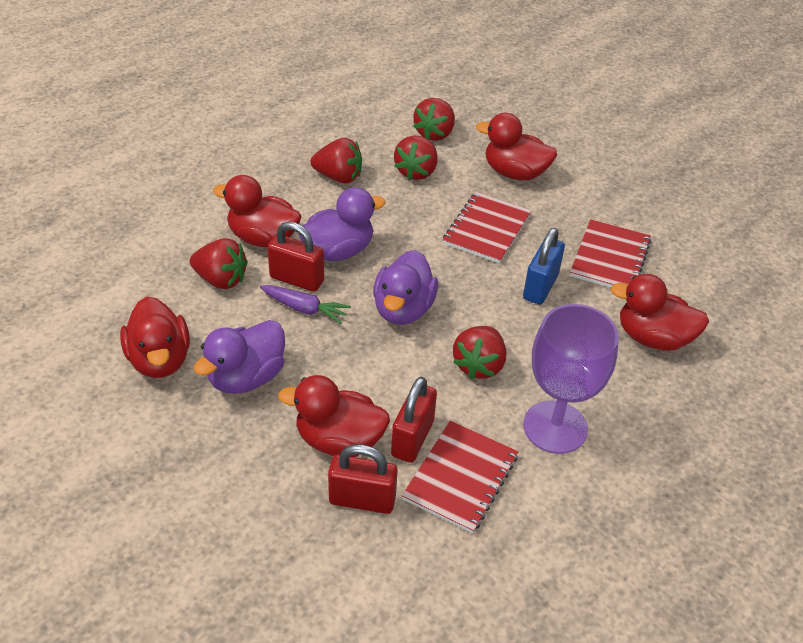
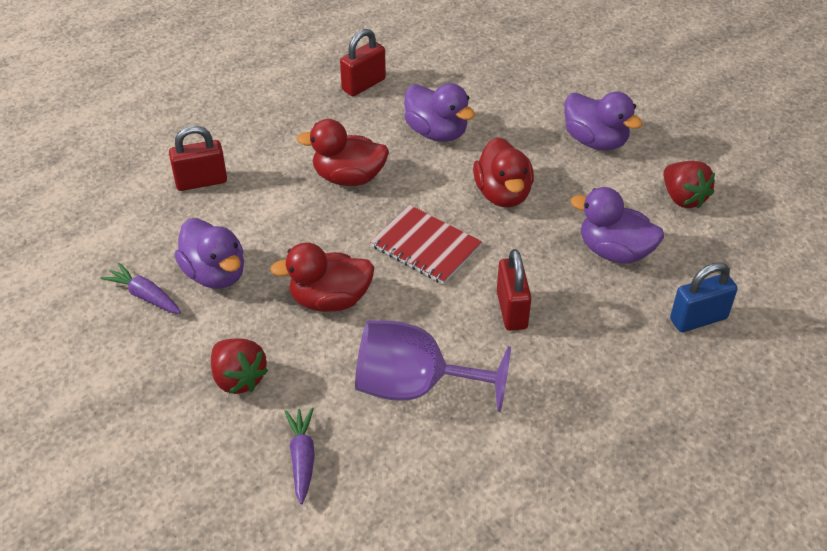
purple carrot: 1 -> 2
purple duck: 3 -> 4
red duck: 5 -> 3
red notebook: 3 -> 1
red strawberry: 5 -> 2

